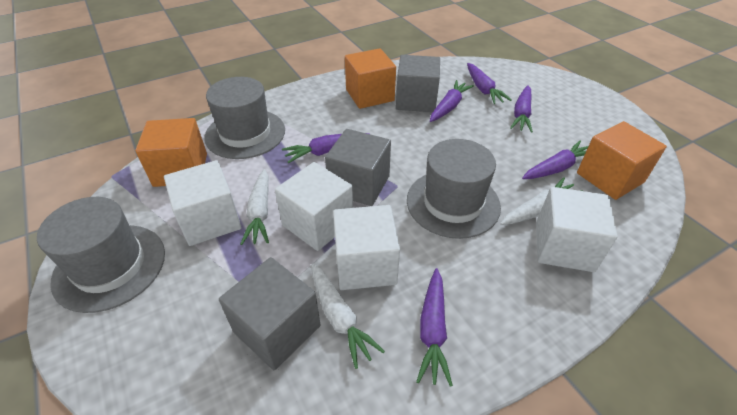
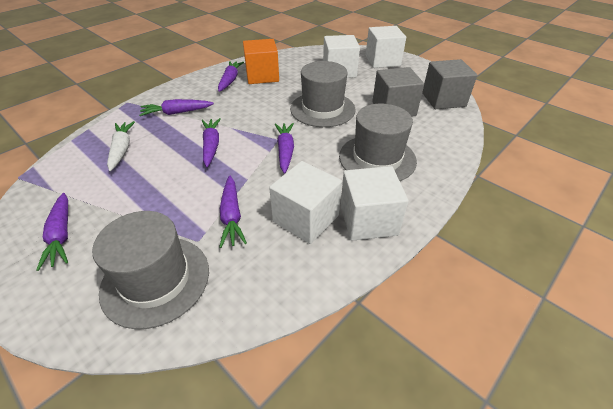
grey cube: 3 -> 2
orange cube: 3 -> 1
white carrot: 3 -> 1

